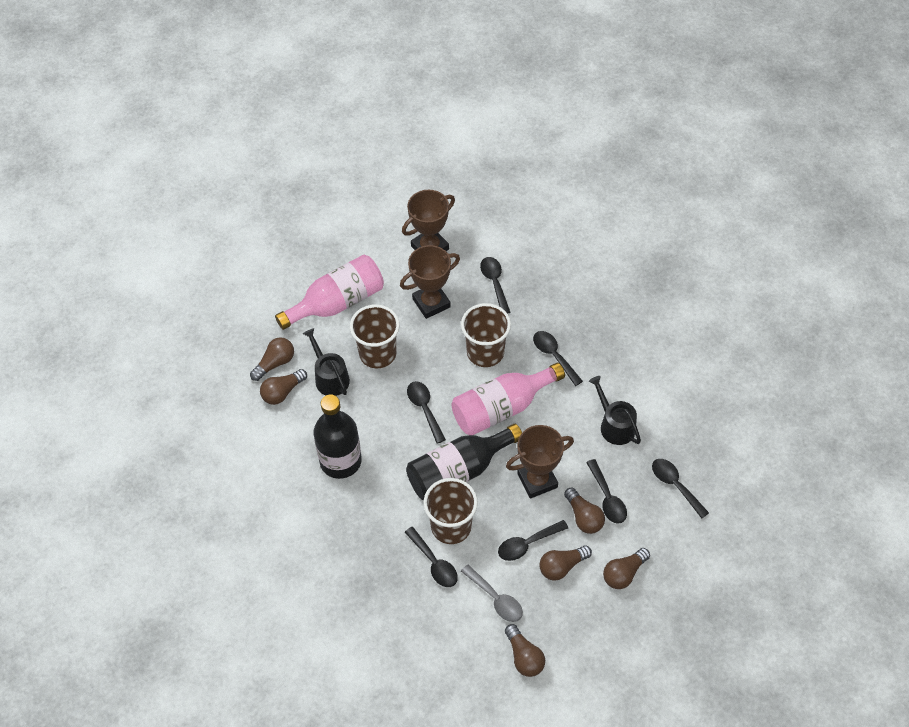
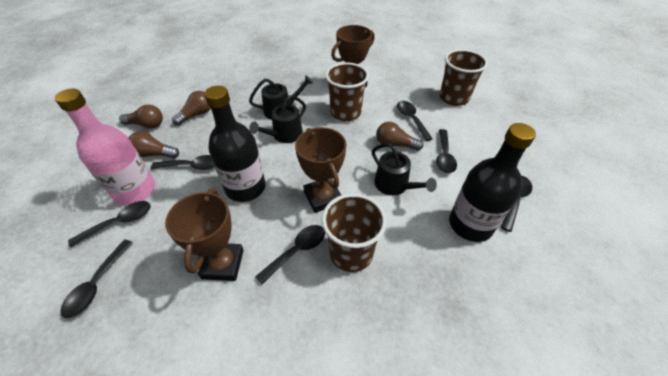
black watering can: 2 -> 3
brown light bulb: 6 -> 4
grey spoon: 1 -> 0
pink bottle: 2 -> 1

